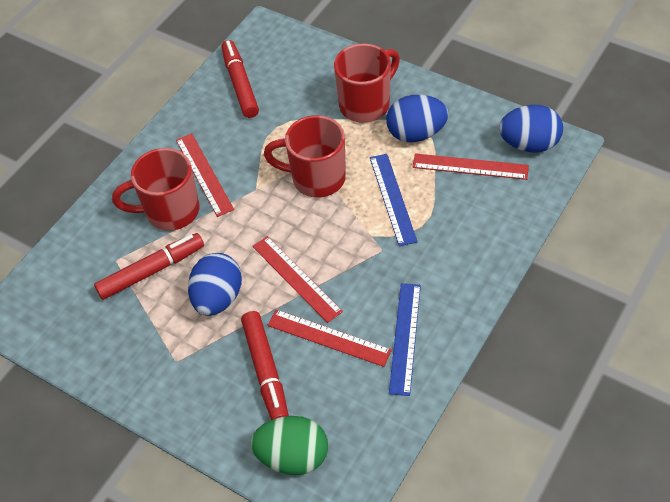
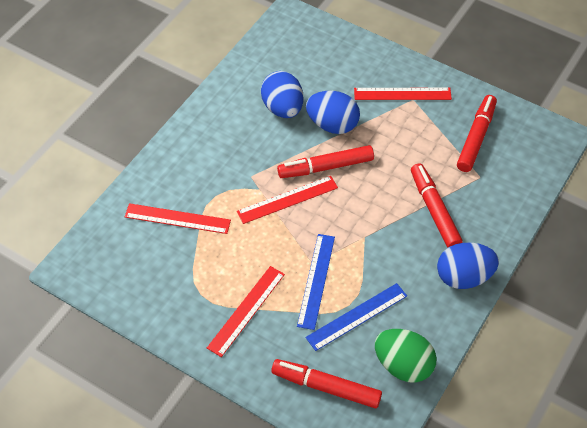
red marker: 3 -> 4
red mug: 3 -> 0

